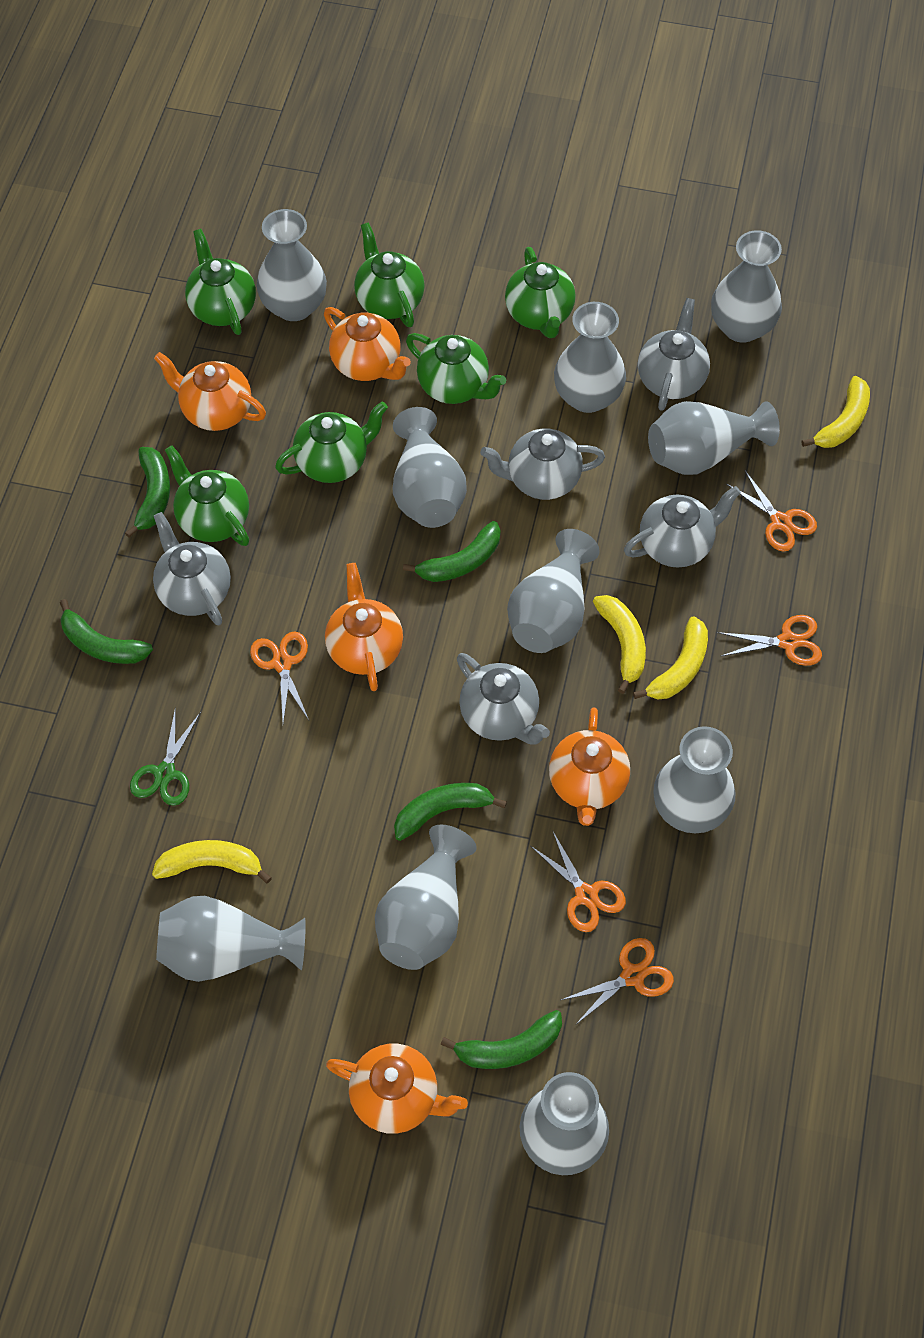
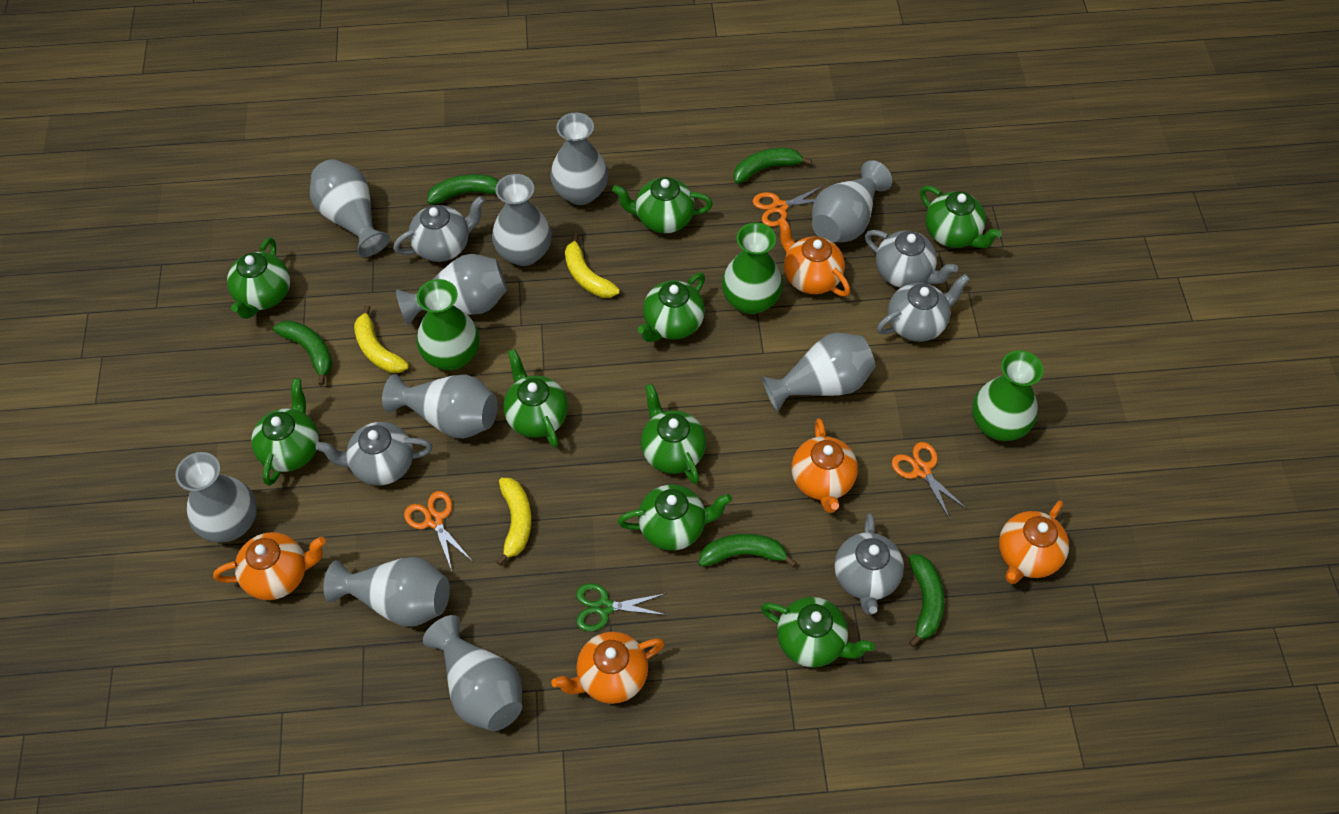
green teapot: 6 -> 9
green vase: 0 -> 3
orange scissors: 5 -> 3
yellow banana: 4 -> 3

